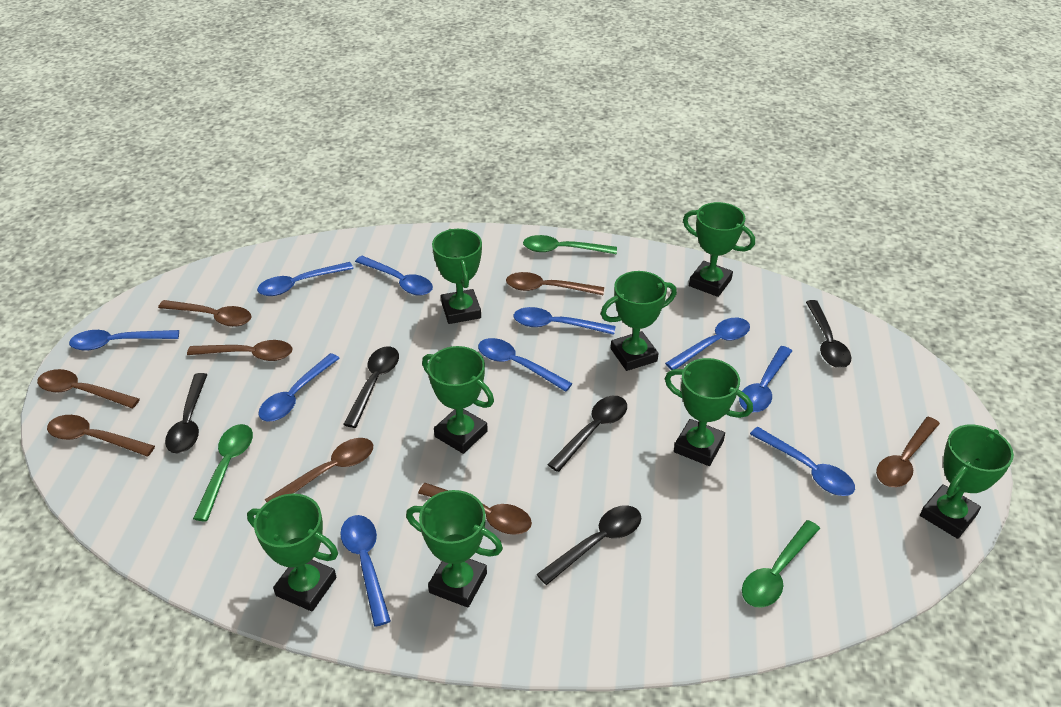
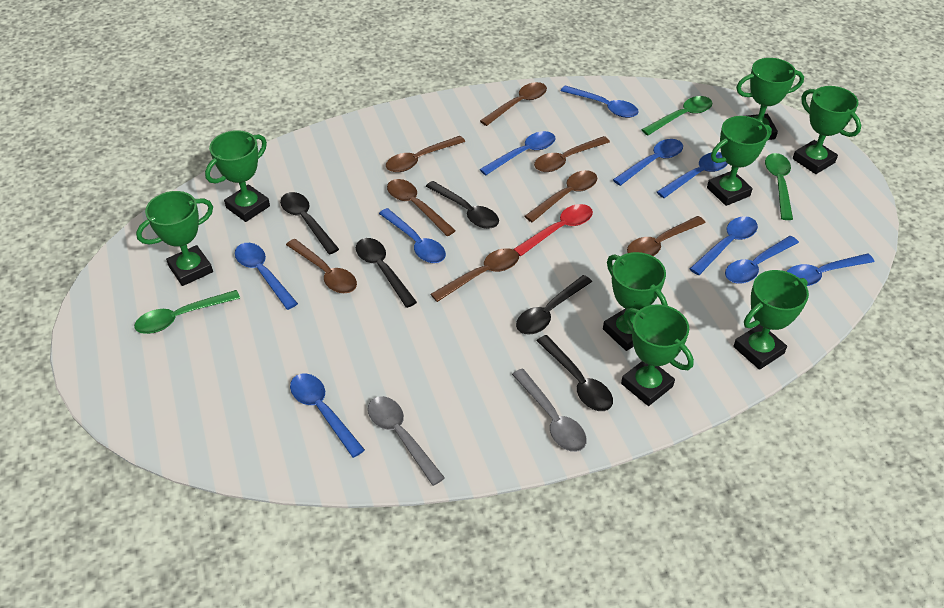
grey spoon: 0 -> 2
red spoon: 0 -> 1

